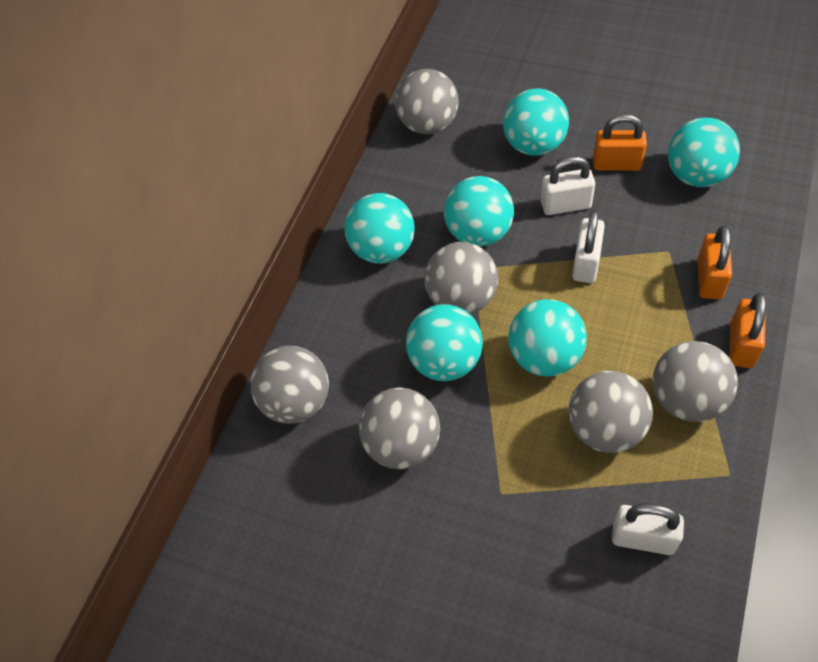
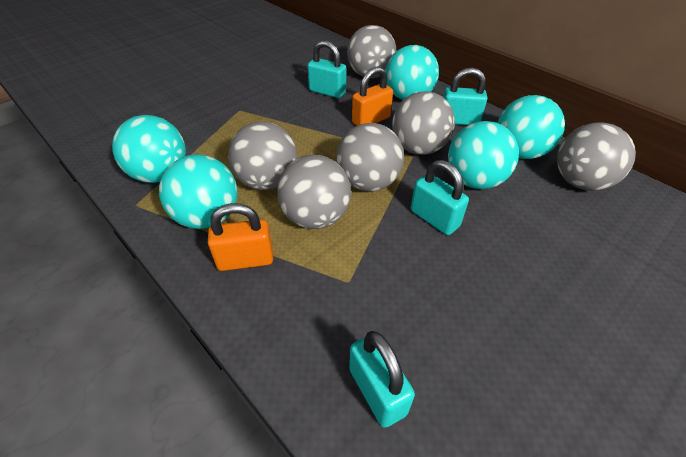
orange padlock: 3 -> 2
turquoise ball: 6 -> 5
turquoise padlock: 0 -> 4
white padlock: 3 -> 0

